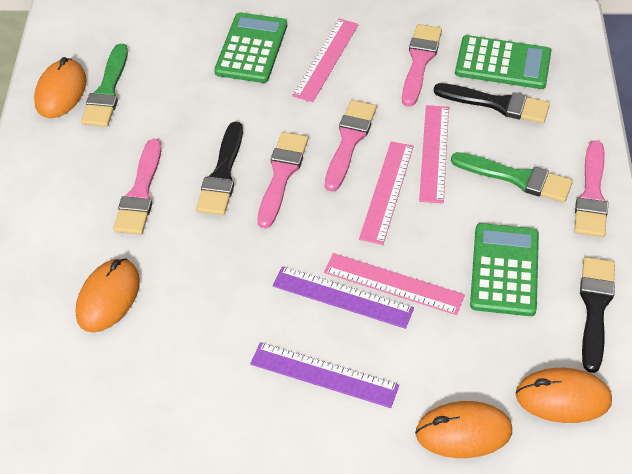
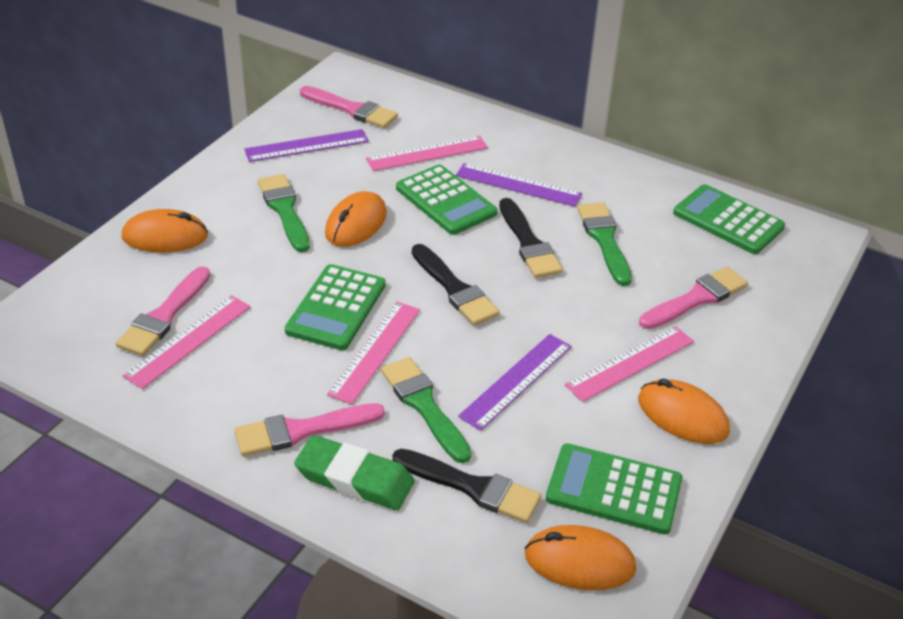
green brush: 2 -> 3
green calculator: 3 -> 4
green eraser: 0 -> 1
pink brush: 5 -> 4
purple ruler: 2 -> 3

